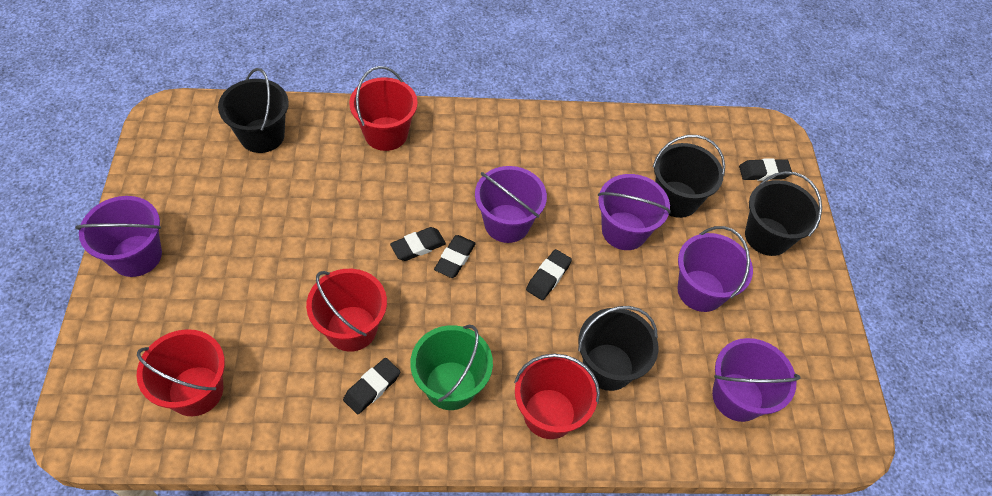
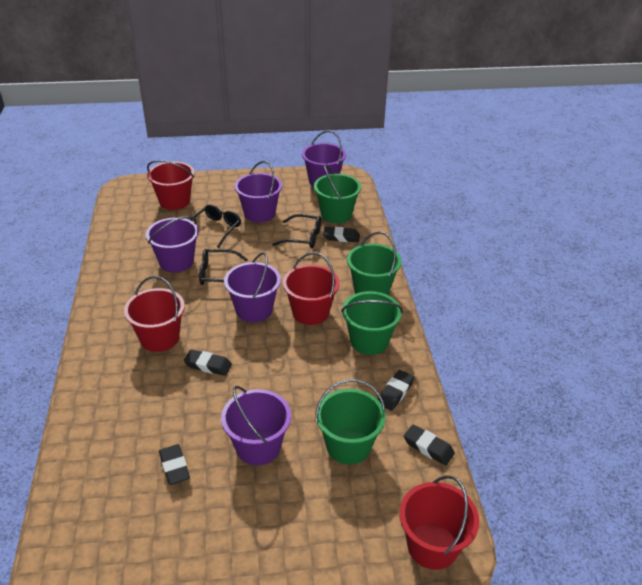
black bucket: 4 -> 0
black glasses: 0 -> 3
green bucket: 1 -> 4

